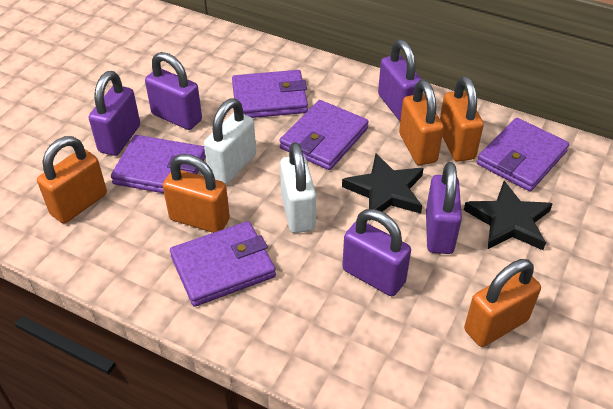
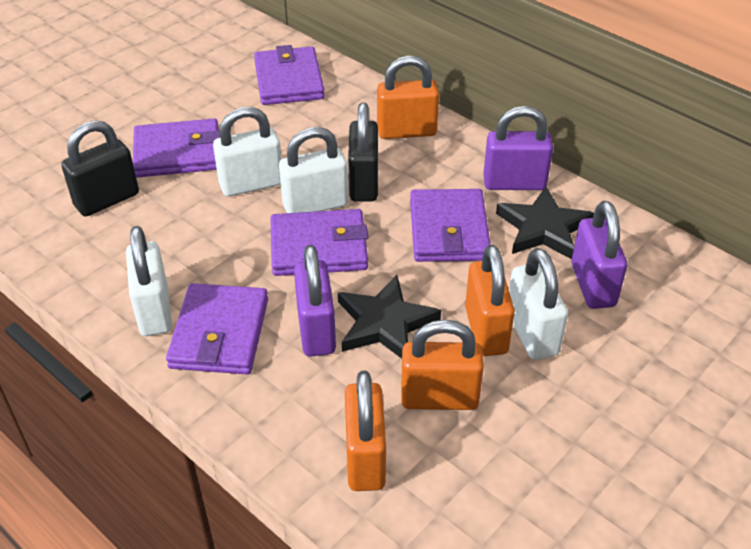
black padlock: 0 -> 2
orange padlock: 5 -> 4
purple padlock: 5 -> 3
white padlock: 2 -> 4

